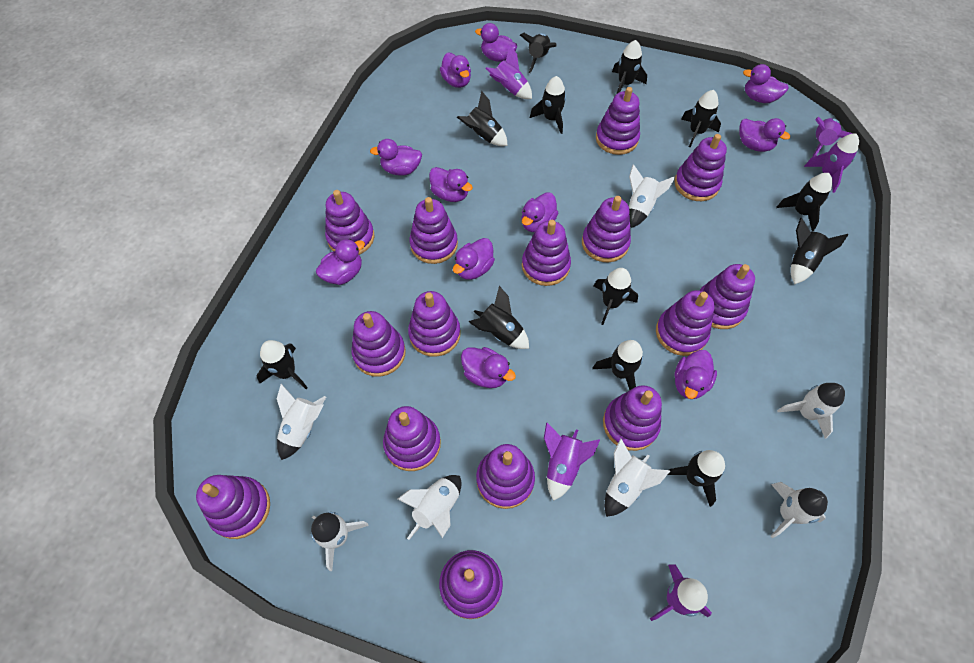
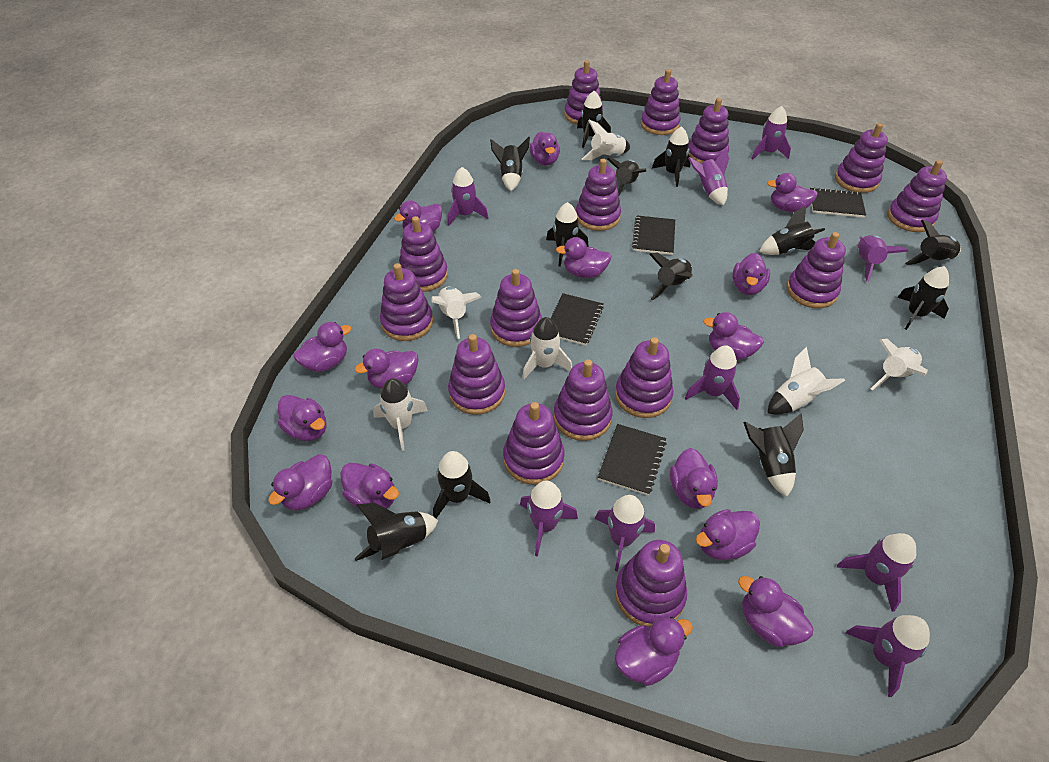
black notebook: 0 -> 4
purple duck: 11 -> 15
purple rocket: 5 -> 9
white rocket: 7 -> 6

